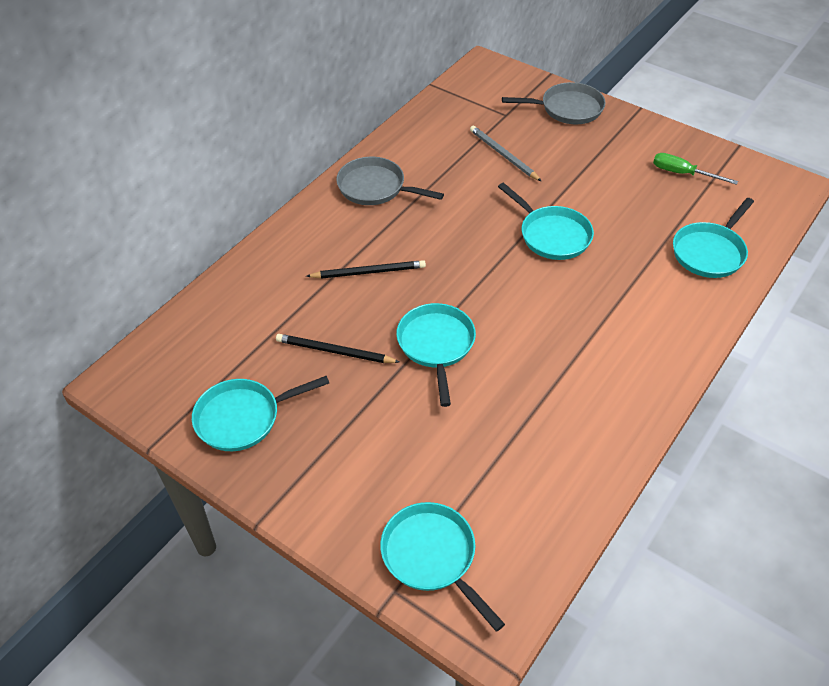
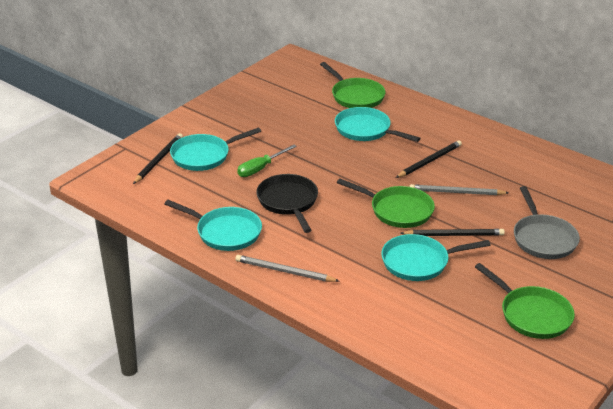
black pan: 0 -> 1
black pencil: 2 -> 3
green pan: 0 -> 3
grey pan: 2 -> 1
grey pencil: 1 -> 2
turquoise pan: 5 -> 4

